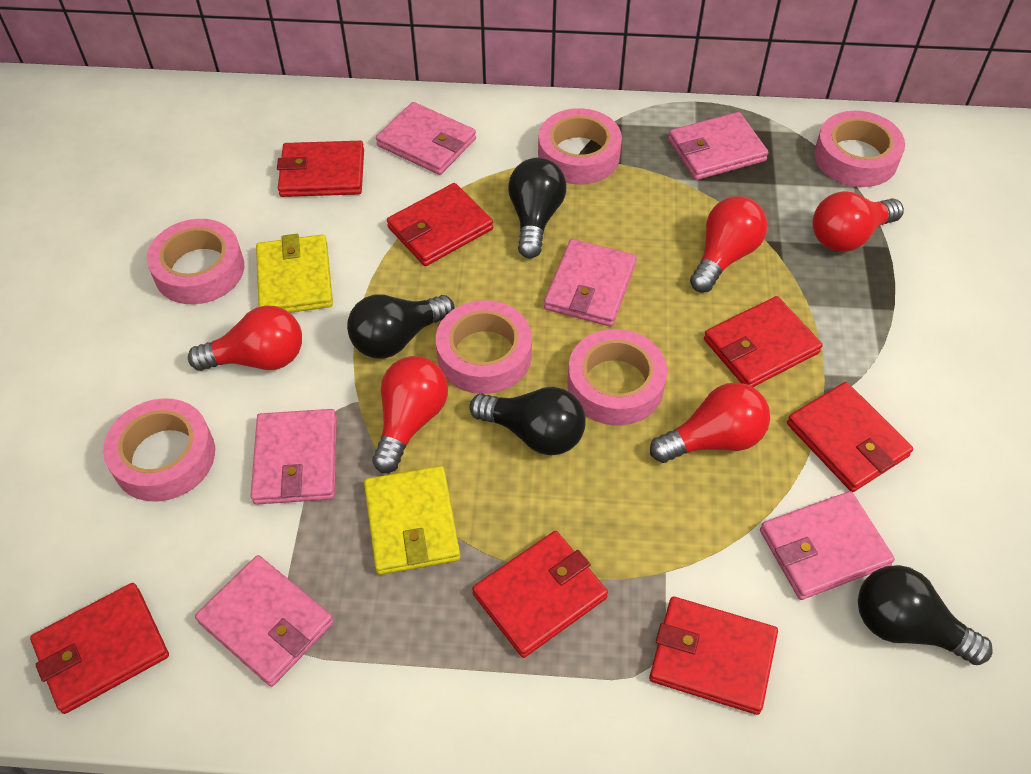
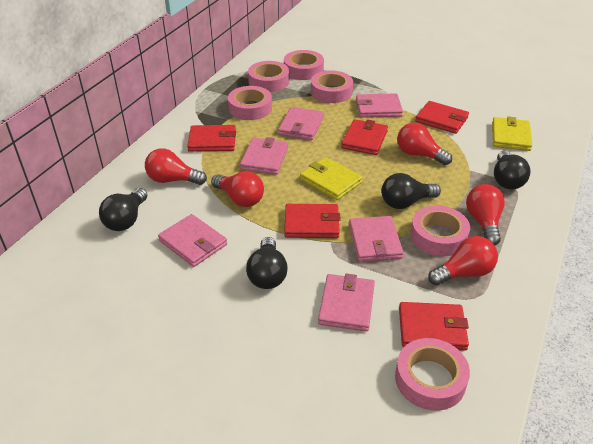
red wallet: 7 -> 5

